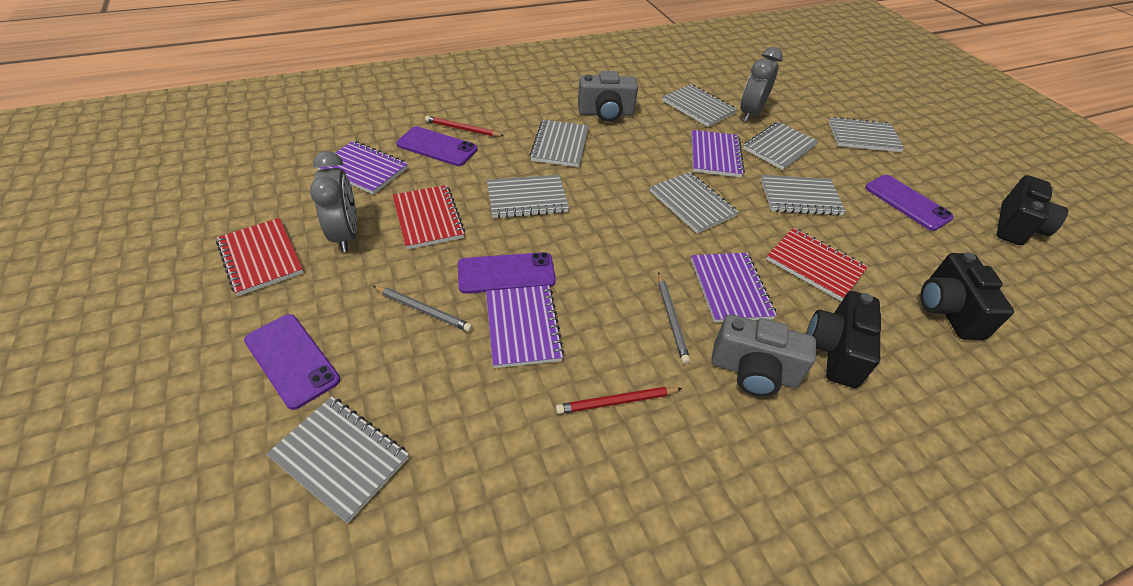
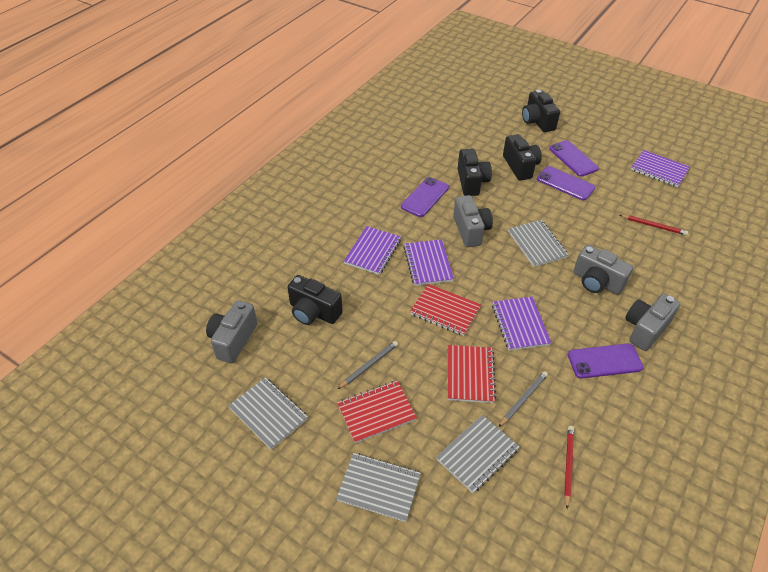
black camera: 3 -> 4
grey camera: 2 -> 4
grey clock: 2 -> 0
grey notebook: 8 -> 4

